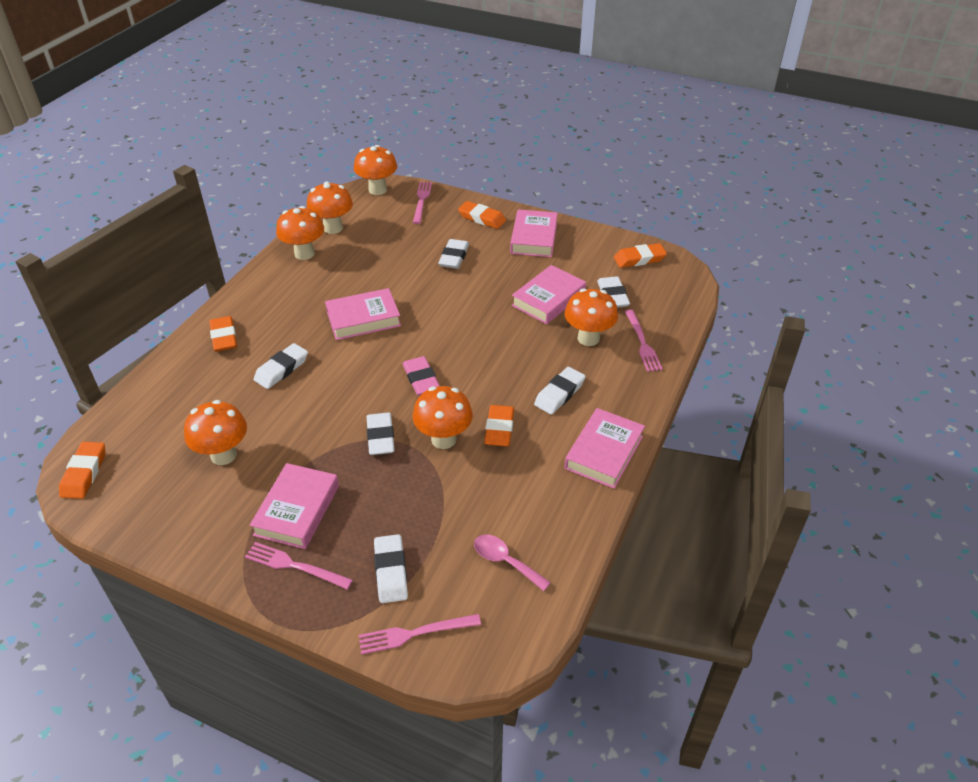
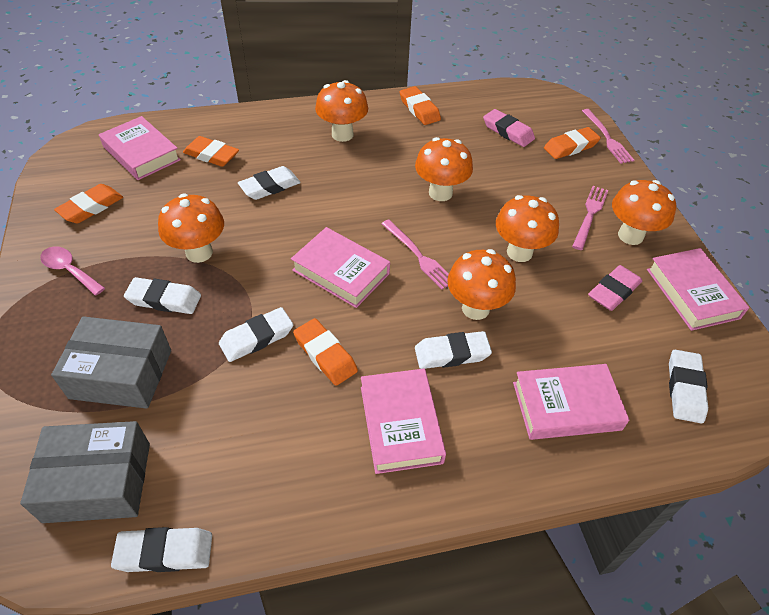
grey box: 0 -> 2
pink eraser: 1 -> 2
pink fork: 4 -> 3

